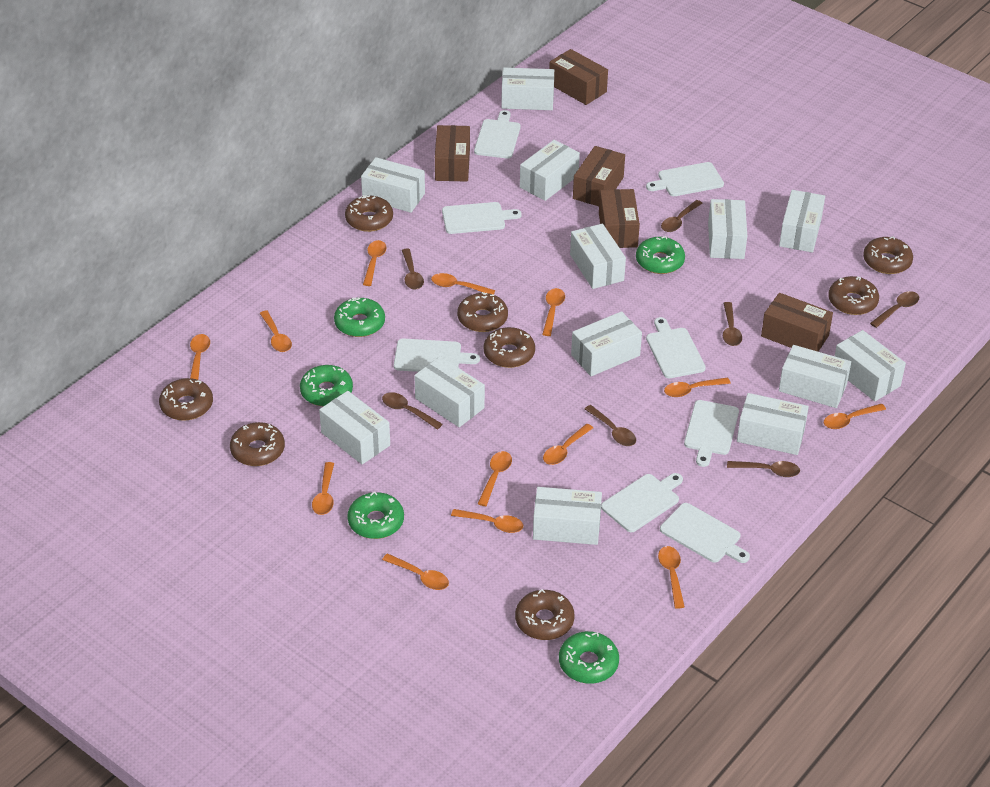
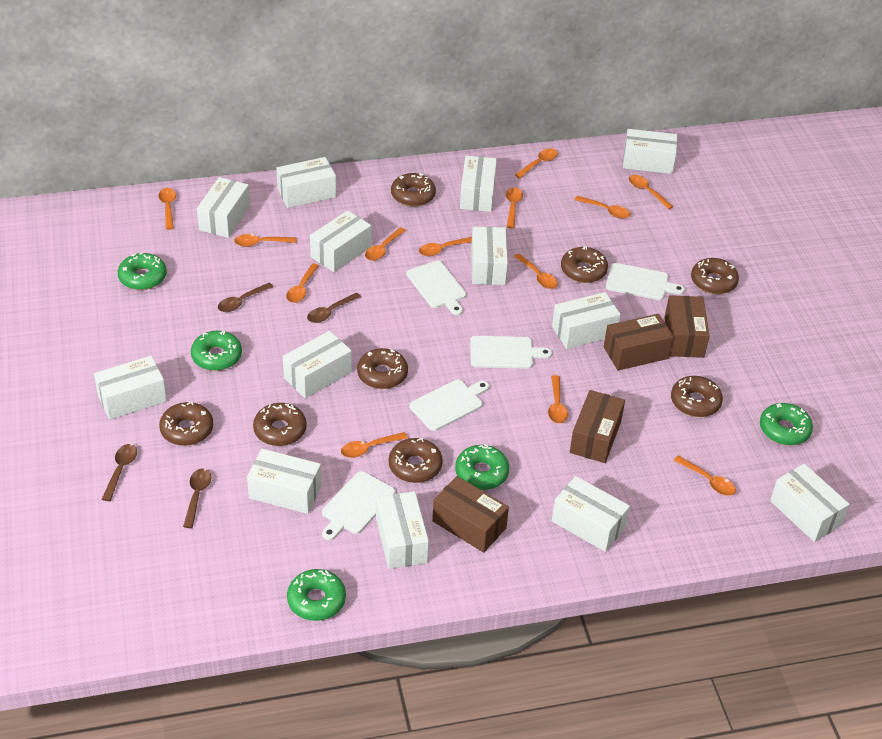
brown box: 5 -> 4
brown spoon: 7 -> 4
white cutting board: 8 -> 5

